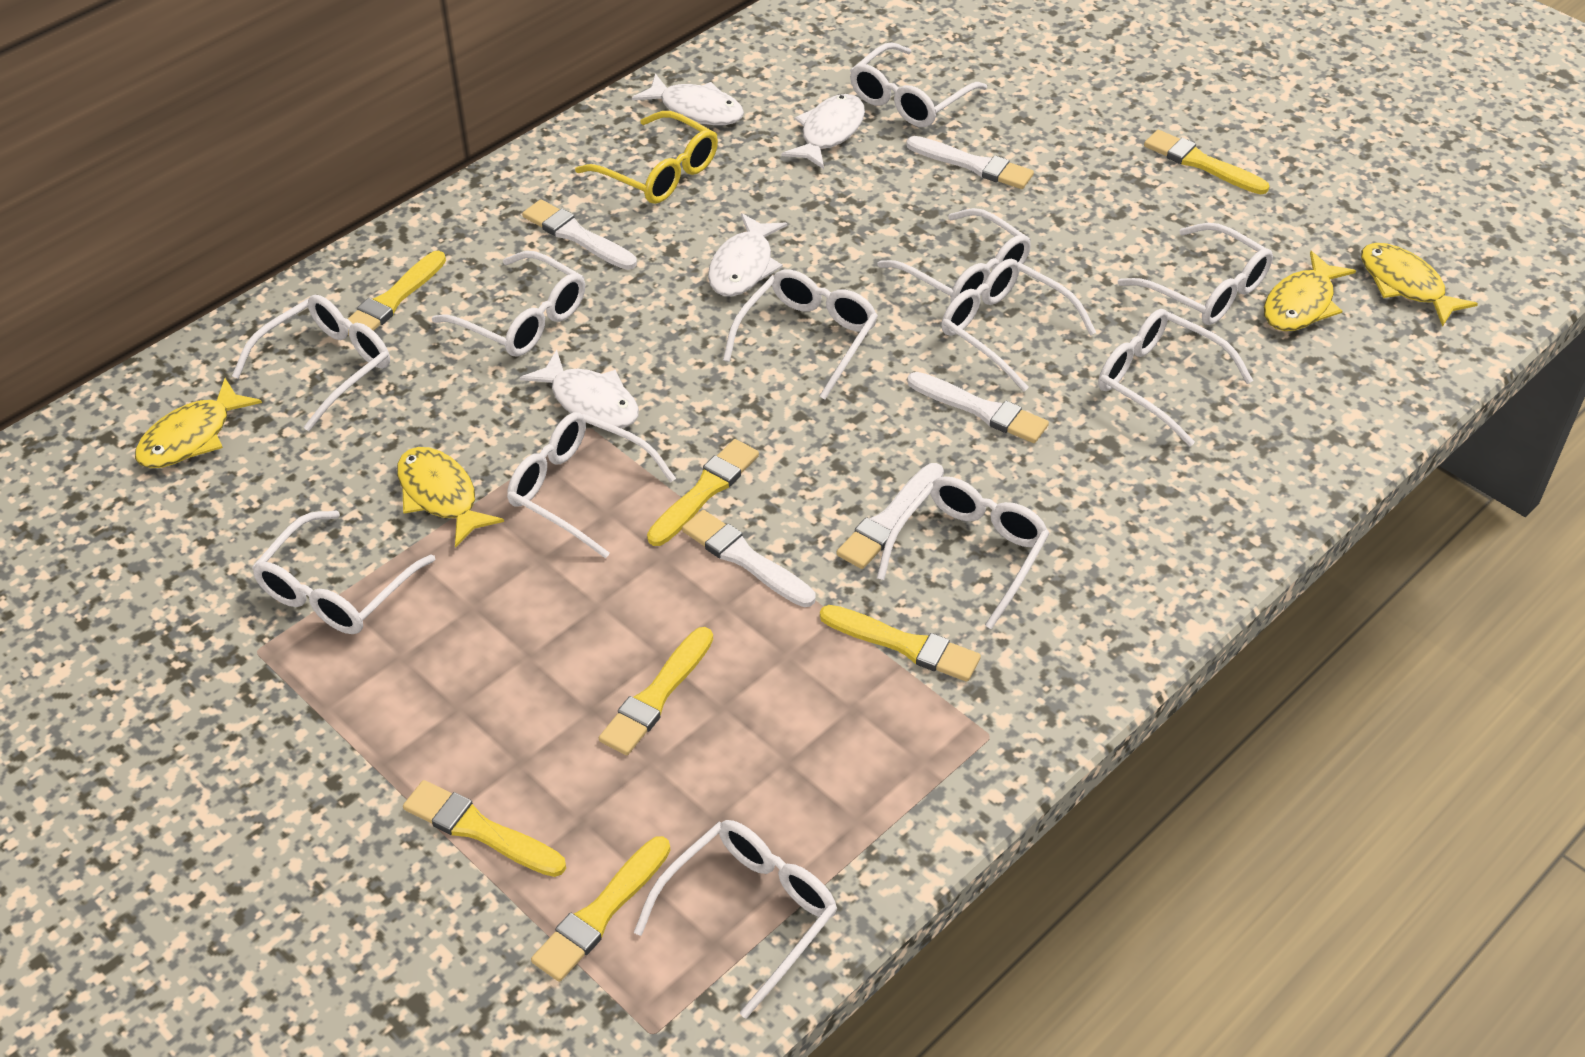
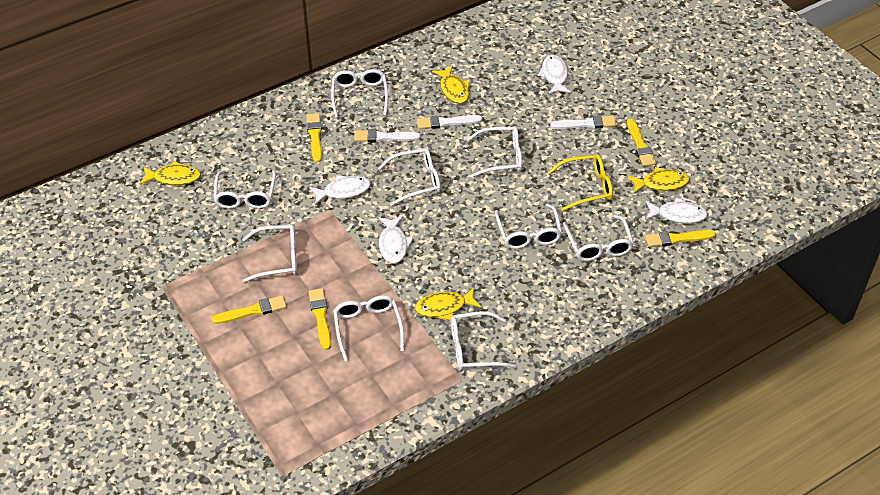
white brush: 5 -> 3
white glasses: 12 -> 9
yellow brush: 7 -> 5

